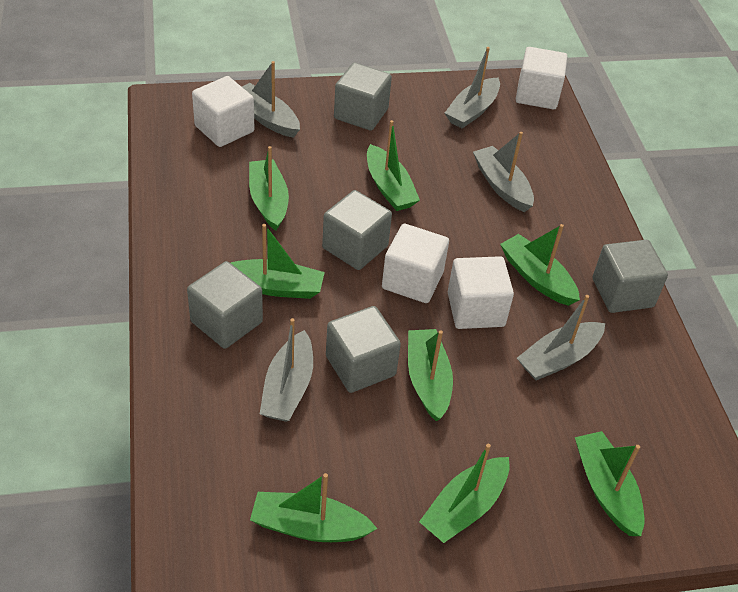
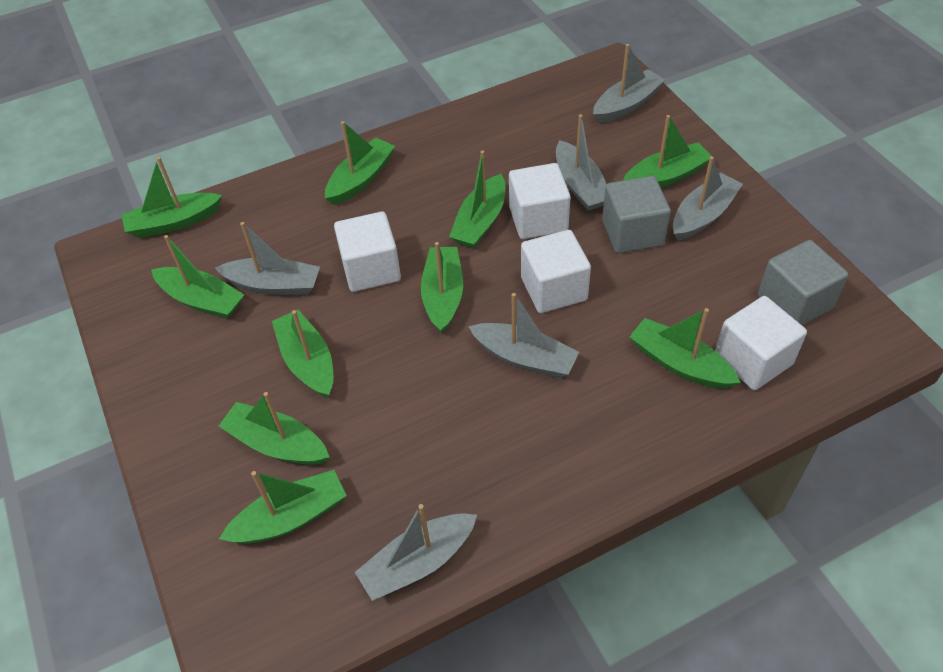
green boat: 8 -> 10
grey boat: 5 -> 6
grey cube: 5 -> 2

